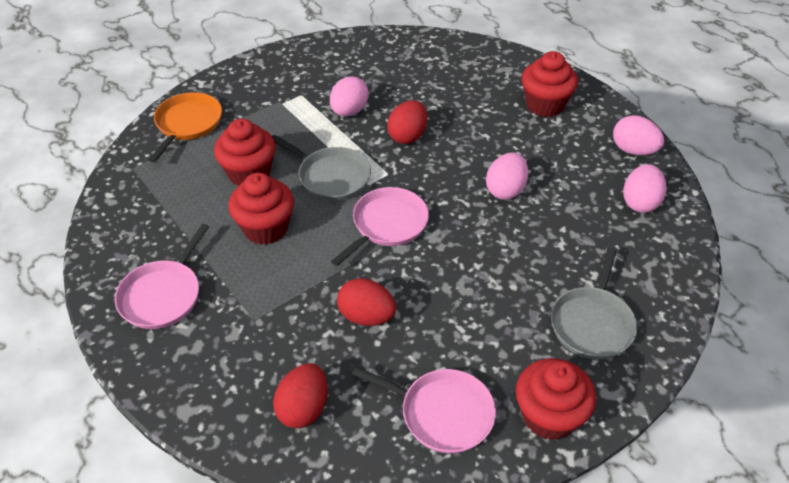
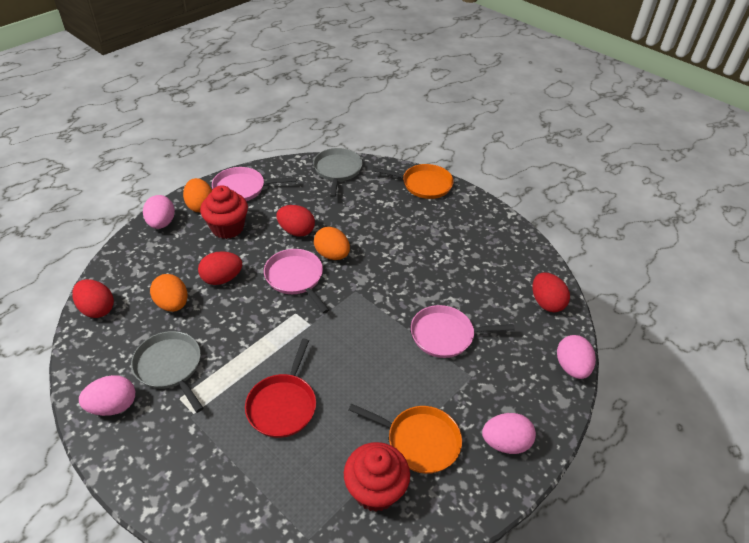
orange egg: 0 -> 3
orange pan: 1 -> 2
red cupcake: 4 -> 2
red egg: 3 -> 4
red pan: 0 -> 1

